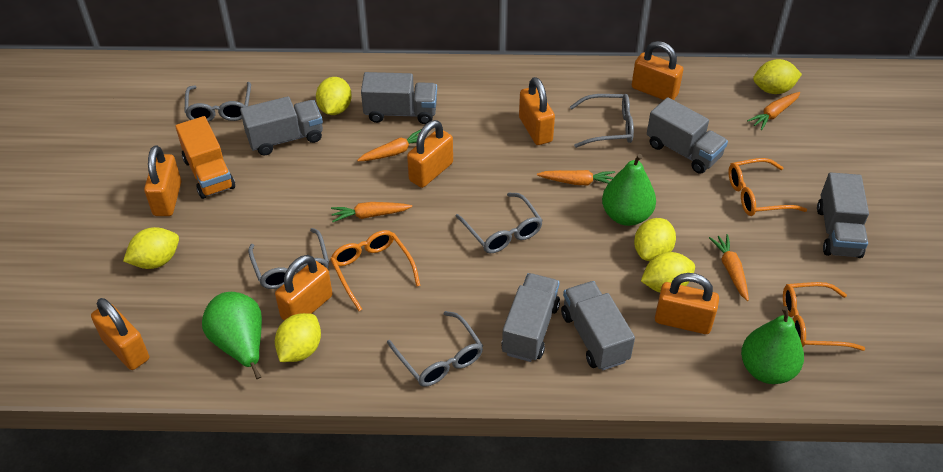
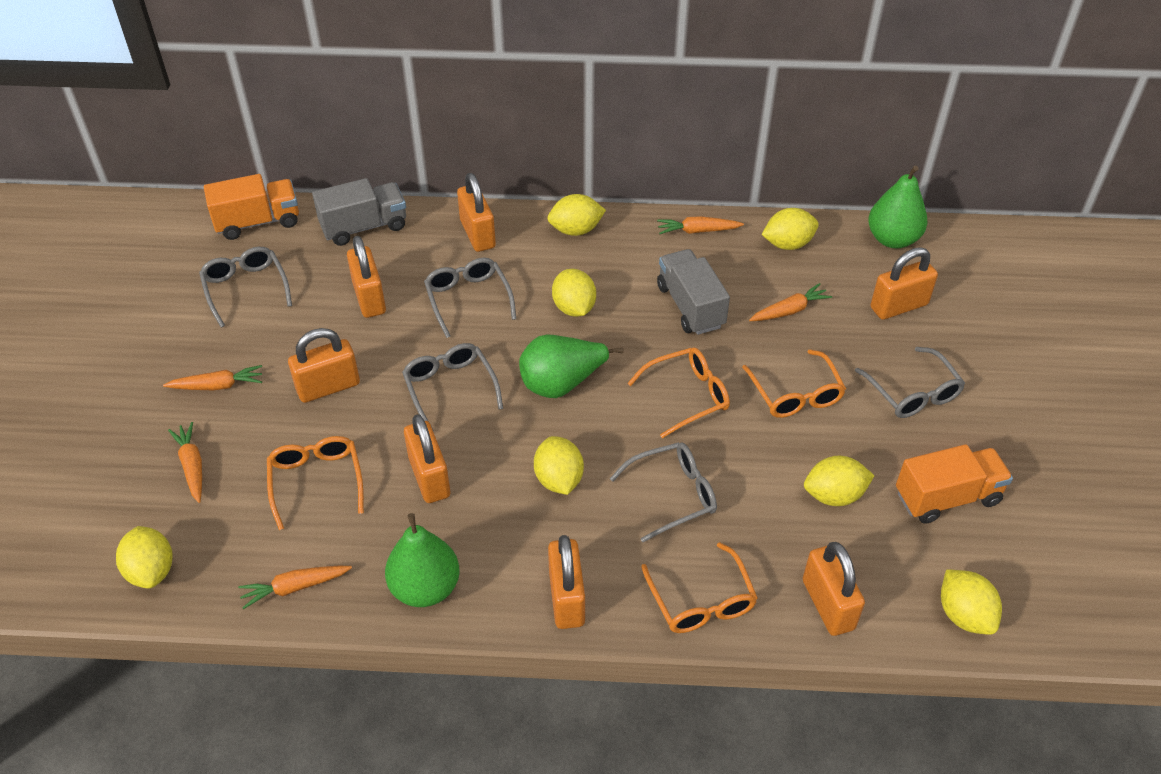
grey truck: 6 -> 2
orange glasses: 3 -> 4
orange truck: 1 -> 2
yellow lemon: 6 -> 7

